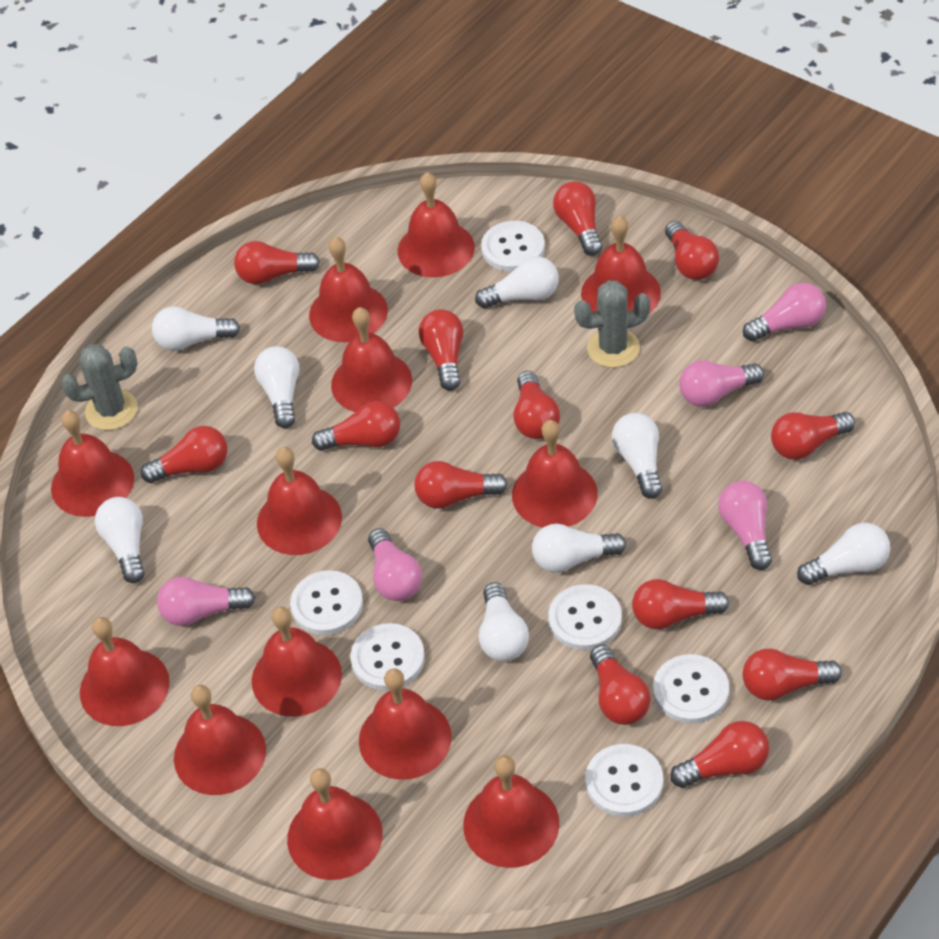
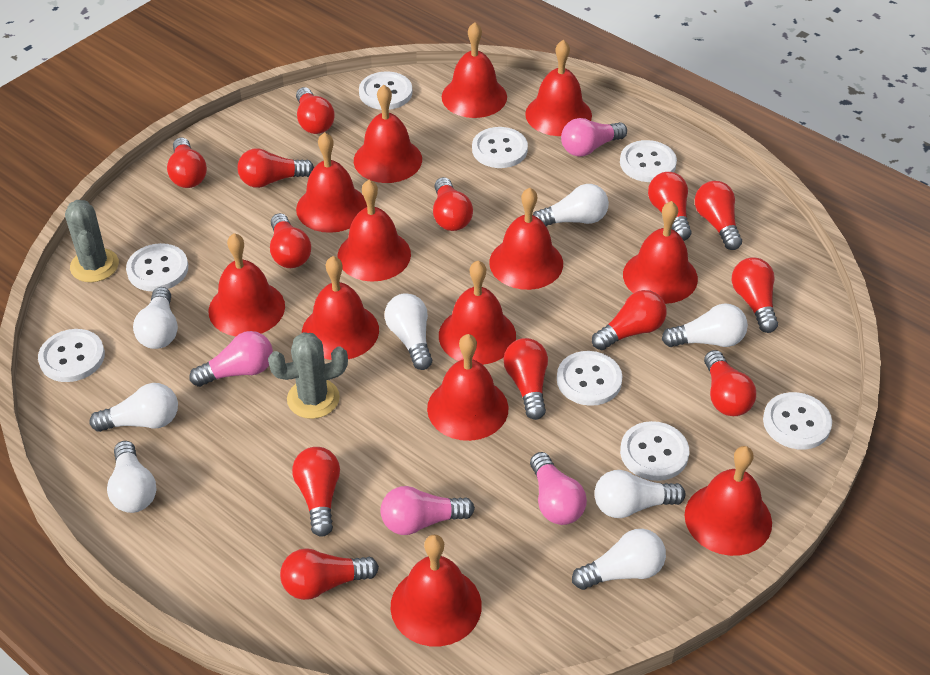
pink light bulb: 5 -> 4
white button: 6 -> 8

